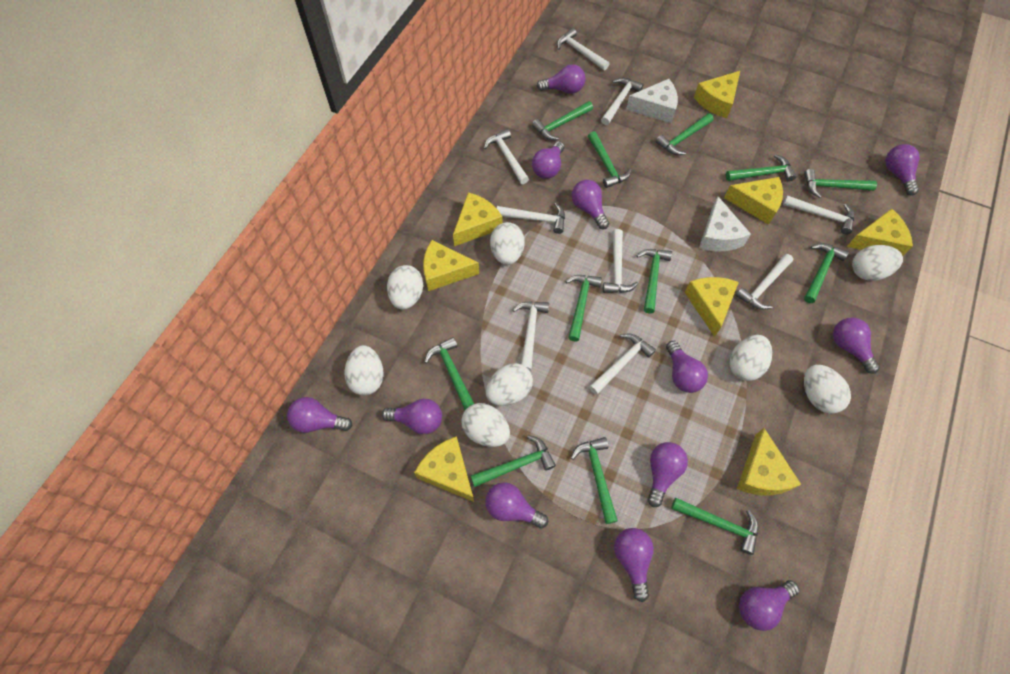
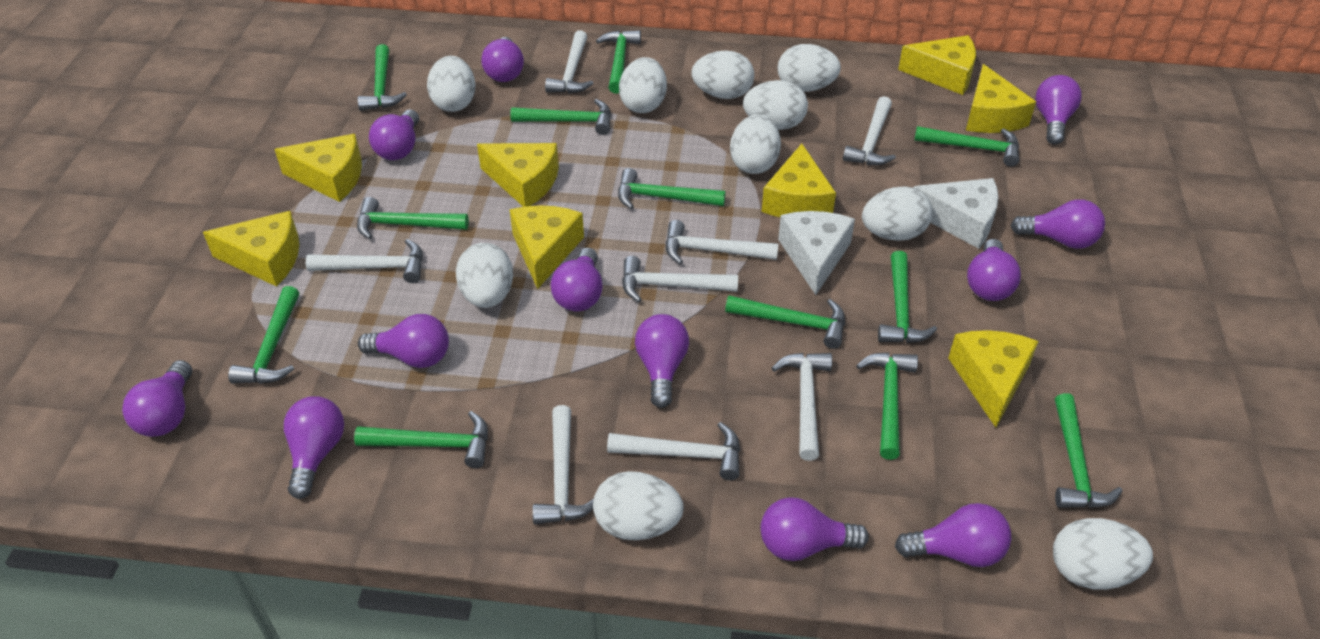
white egg: 8 -> 10
white hammer: 9 -> 8

